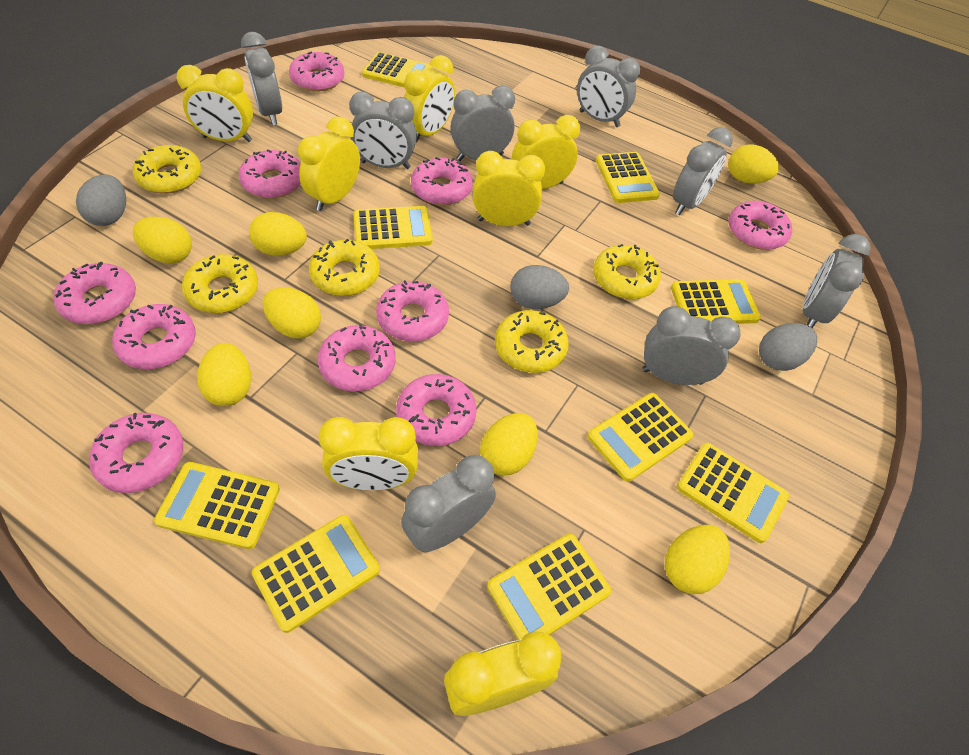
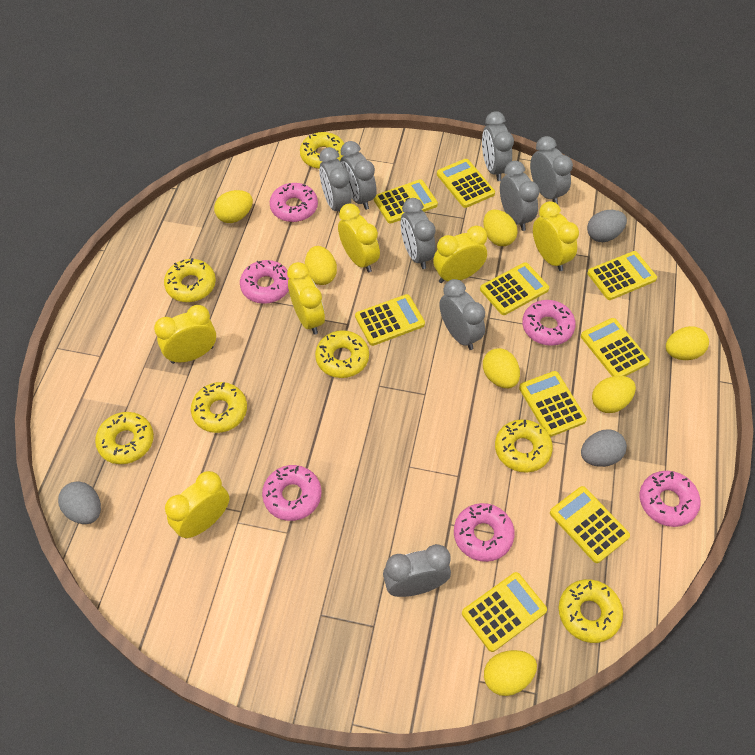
pink donut: 10 -> 6
yellow clock: 7 -> 6
yellow donut: 5 -> 7

